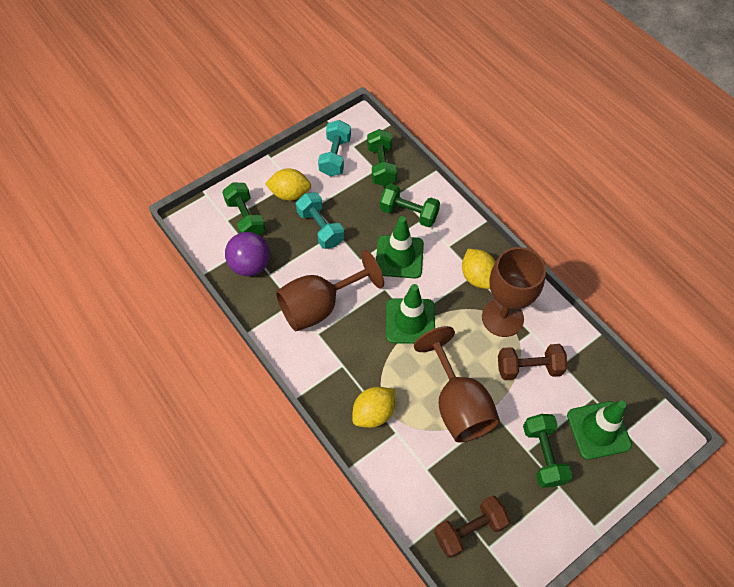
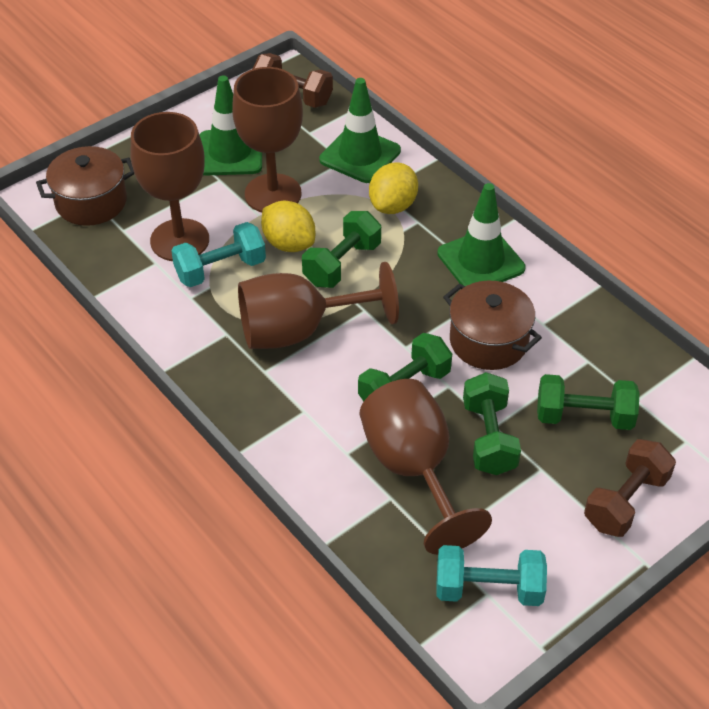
brown goblet: 3 -> 4
brown pot: 0 -> 2
purple ball: 1 -> 0
yellow lemon: 3 -> 2

